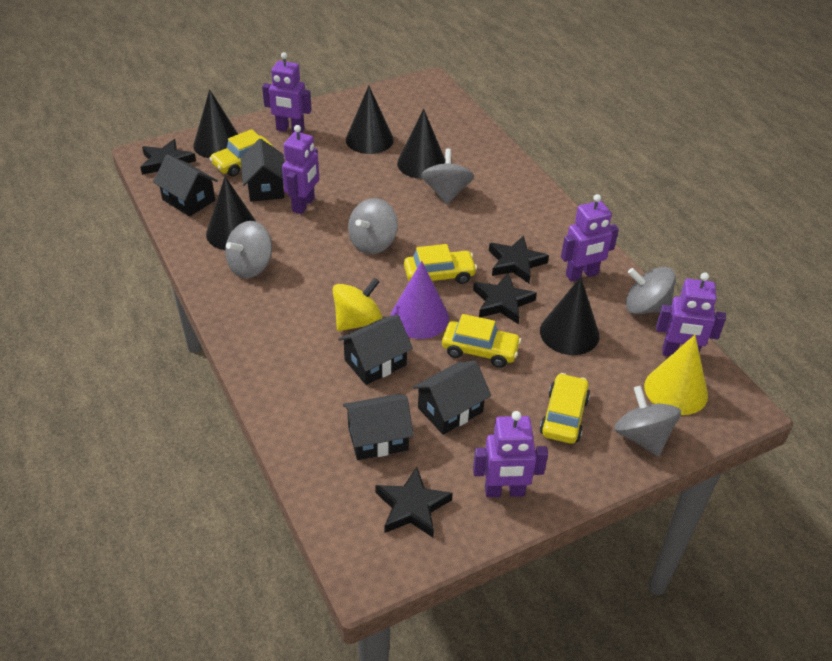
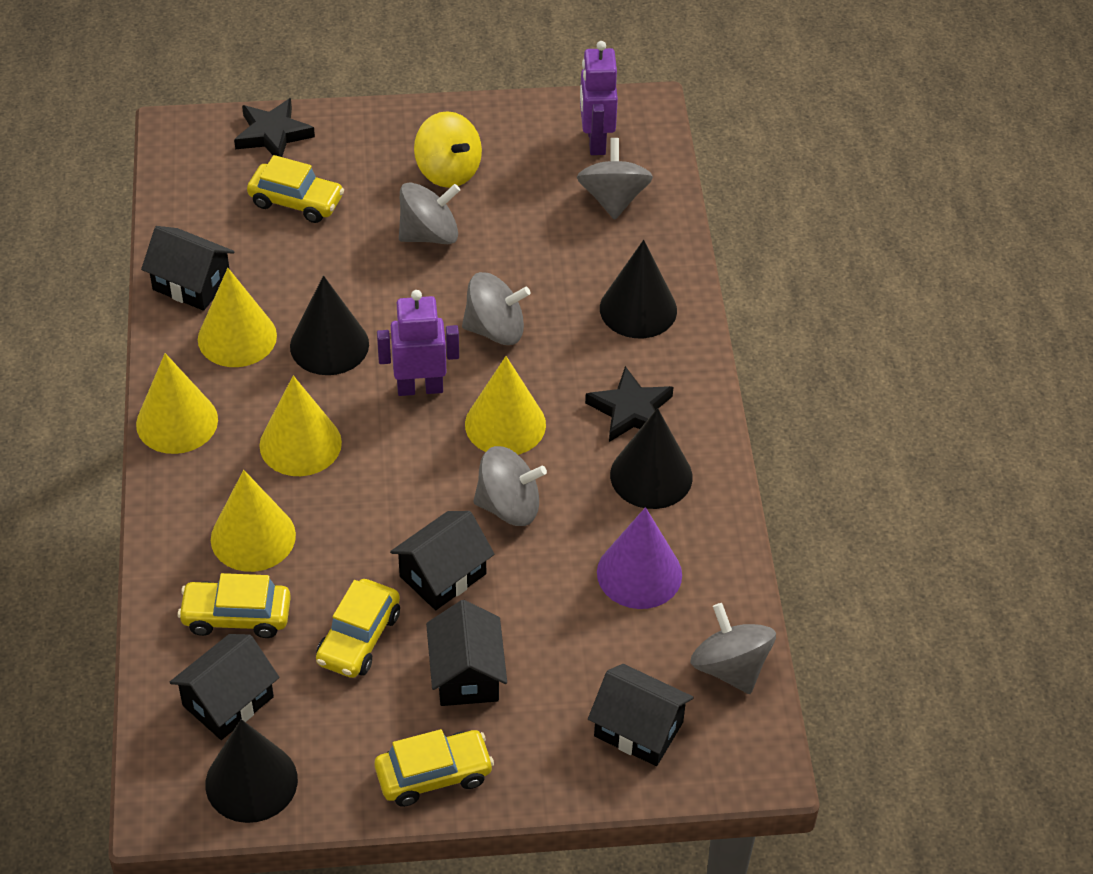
black cone: 5 -> 4
black star: 4 -> 2
purple robot: 5 -> 2
yellow cone: 1 -> 5

